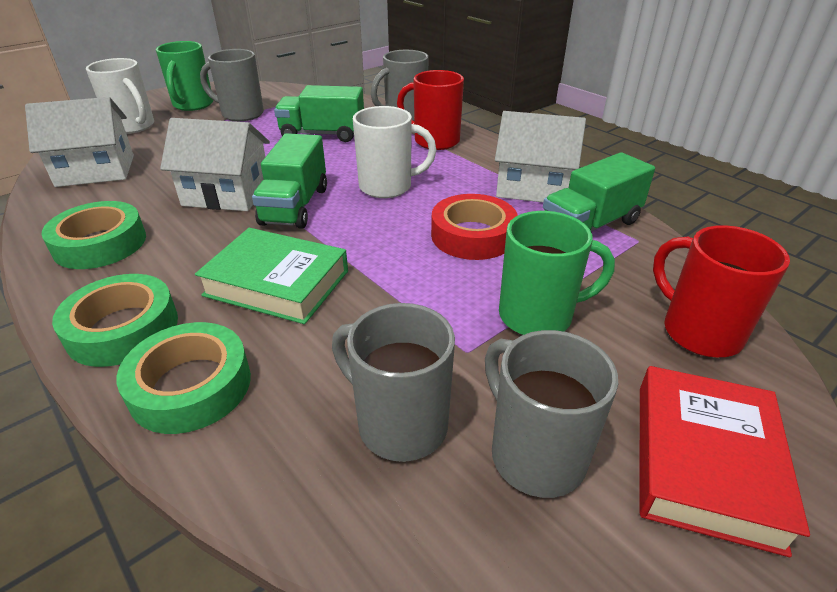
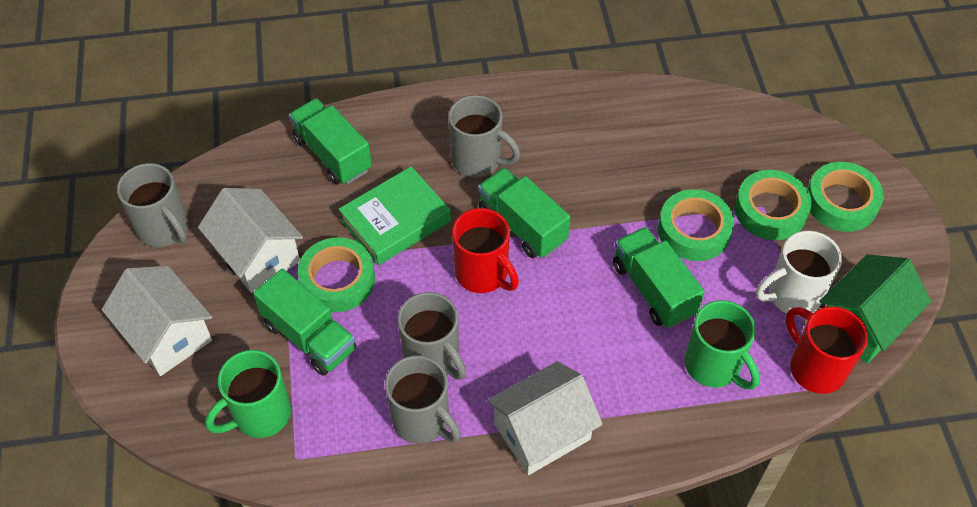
green house: 0 -> 1
green tape: 3 -> 4
green truck: 3 -> 4
red book: 1 -> 0
red tape: 1 -> 0
white mug: 2 -> 1

